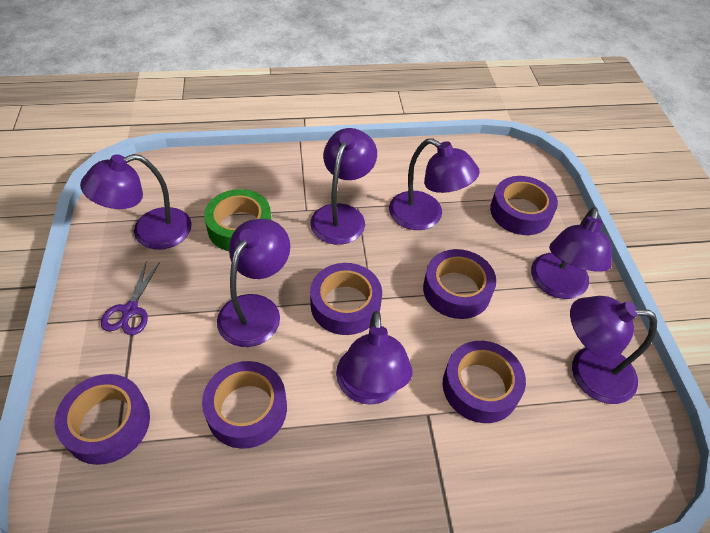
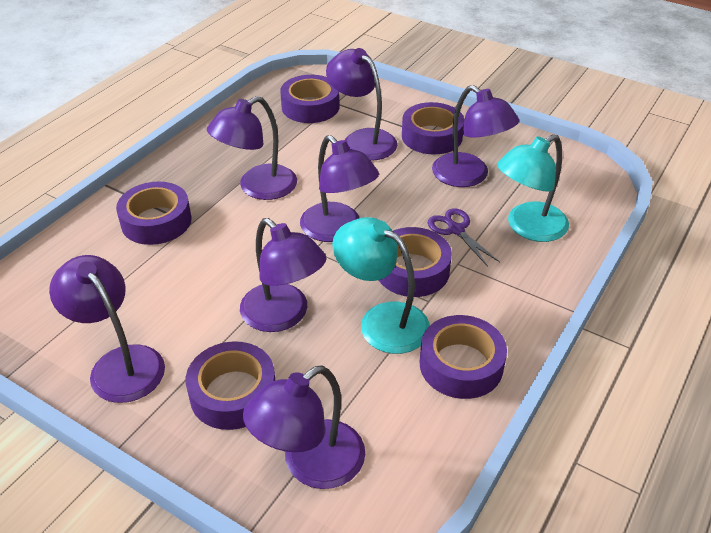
green tape: 1 -> 0
turquoise lamp: 0 -> 2

